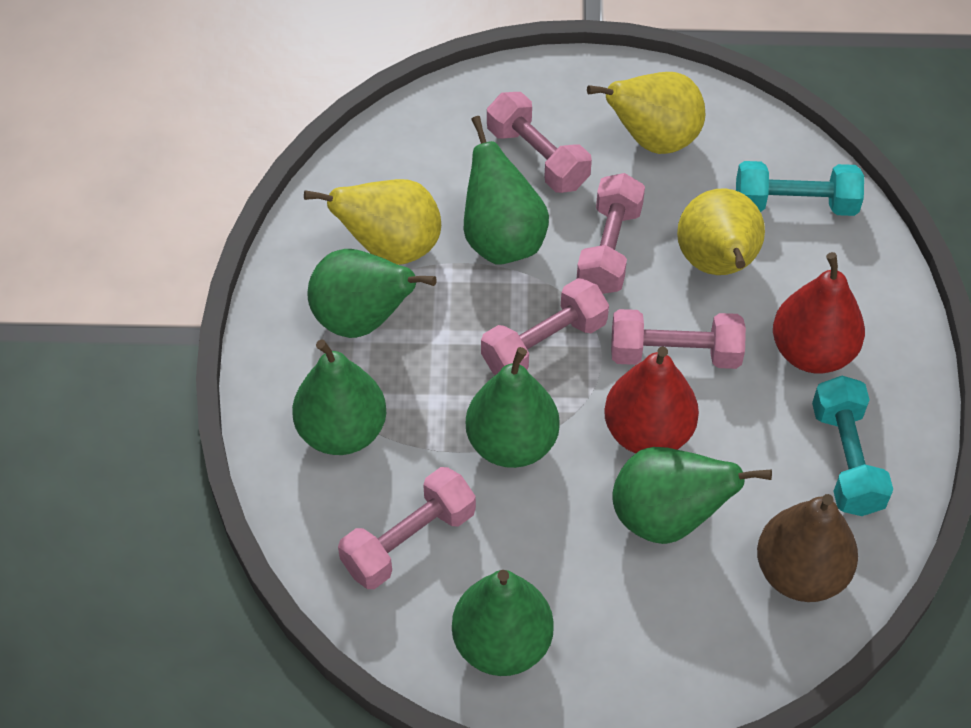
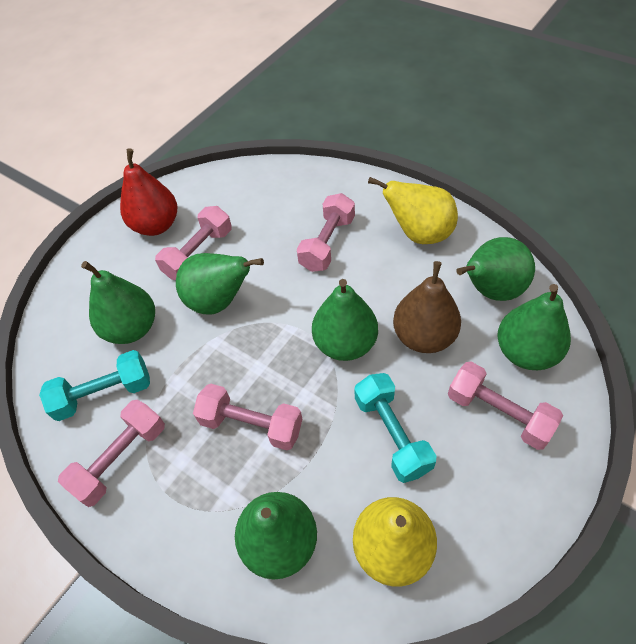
red pear: 2 -> 1
yellow pear: 3 -> 2

